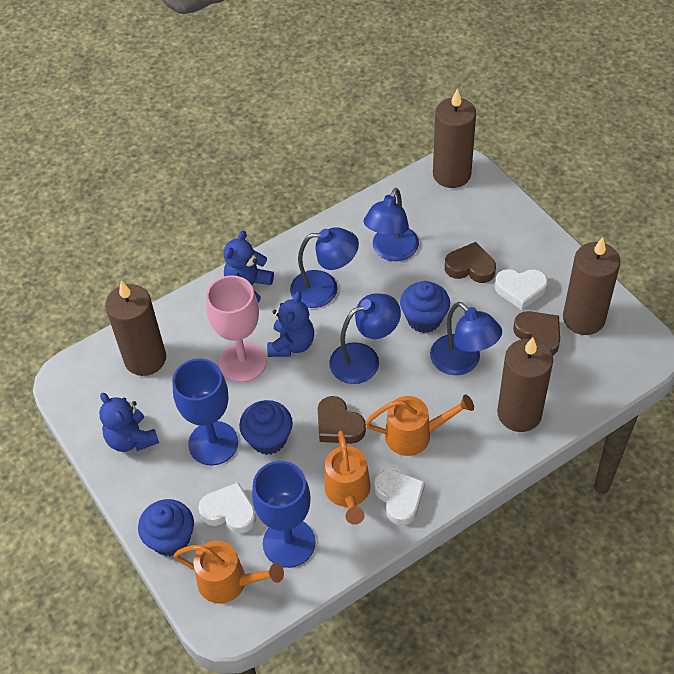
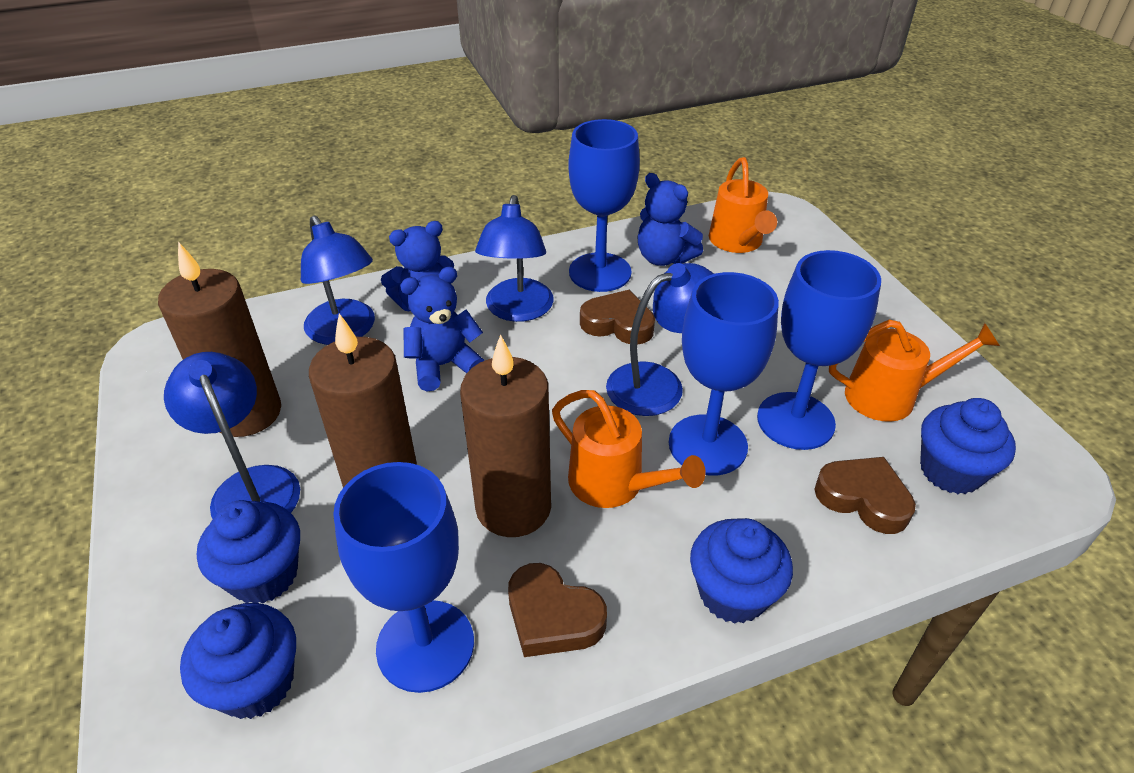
blue cupcake: 3 -> 4
blue goblet: 2 -> 4
brown candle: 4 -> 3
pink goblet: 1 -> 0
white heart: 3 -> 0

